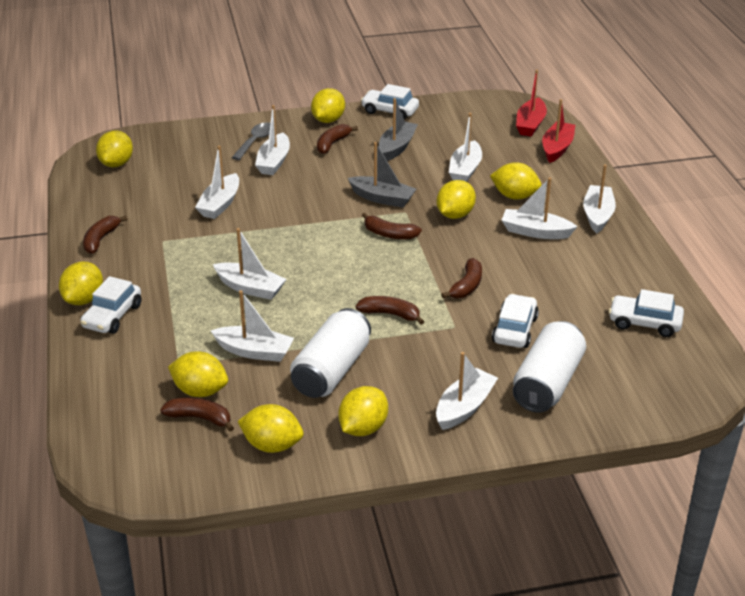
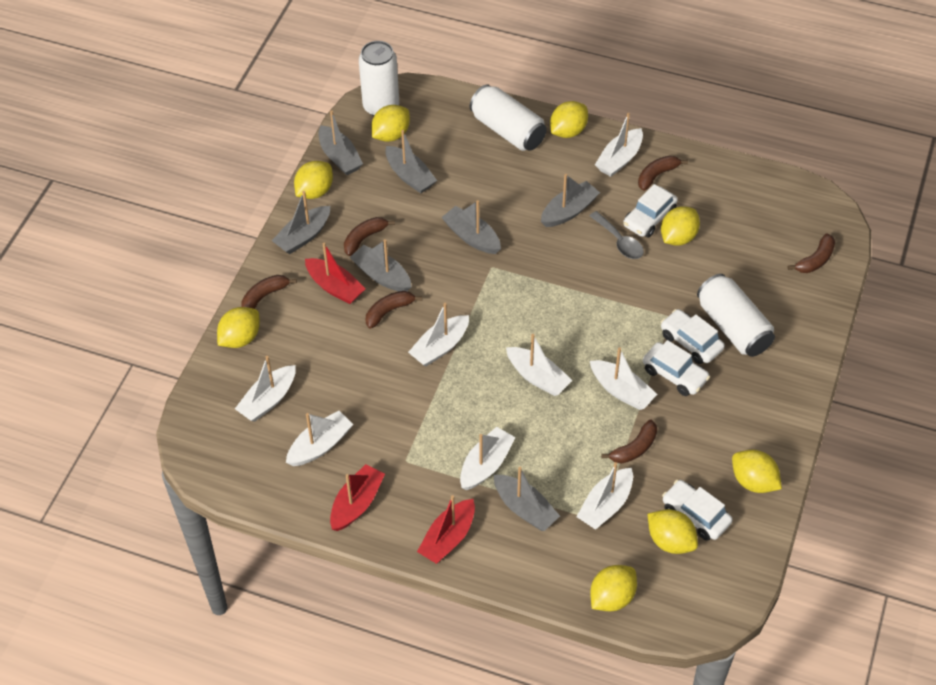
grey boat: 2 -> 7
red boat: 2 -> 3
white can: 2 -> 3

